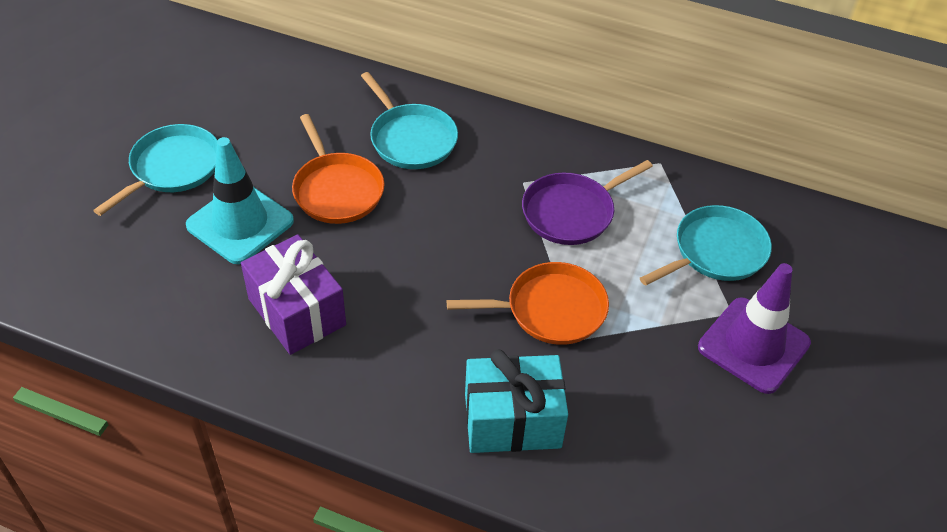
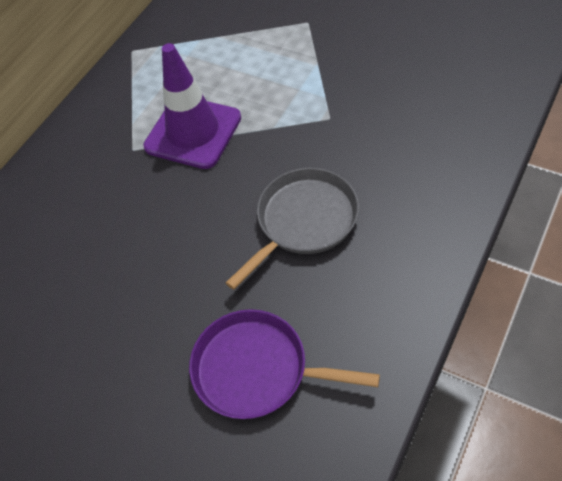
grey pan: 0 -> 1
orange pan: 2 -> 0
purple gift: 1 -> 0
turquoise gift: 1 -> 0
turquoise pan: 3 -> 0
turquoise traffic cone: 1 -> 0

